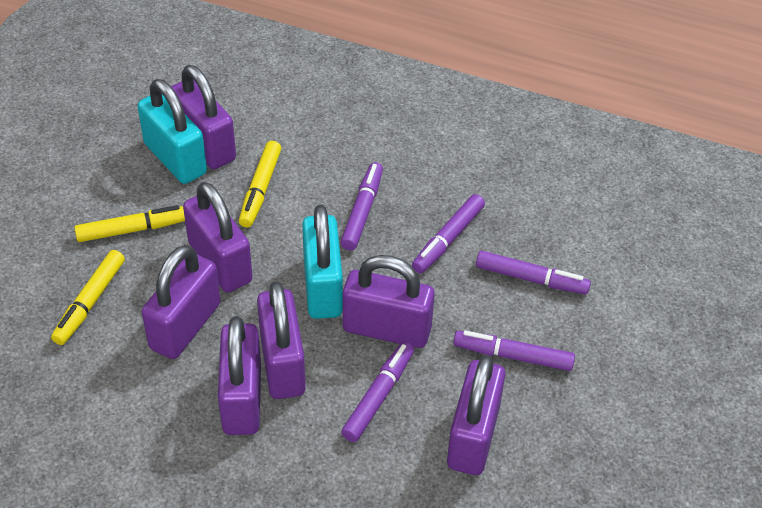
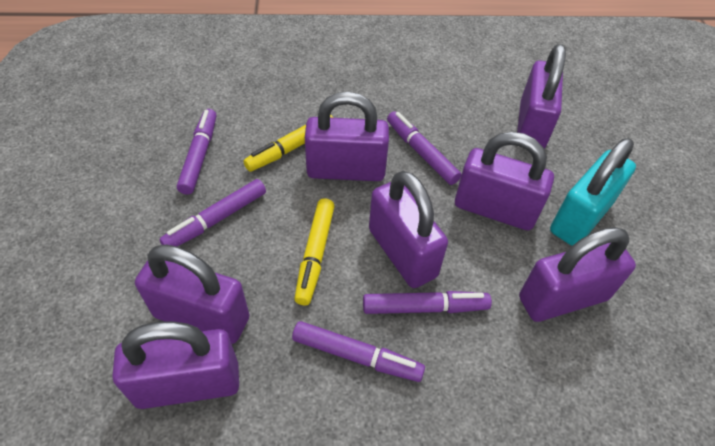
turquoise padlock: 2 -> 1
yellow marker: 3 -> 2

